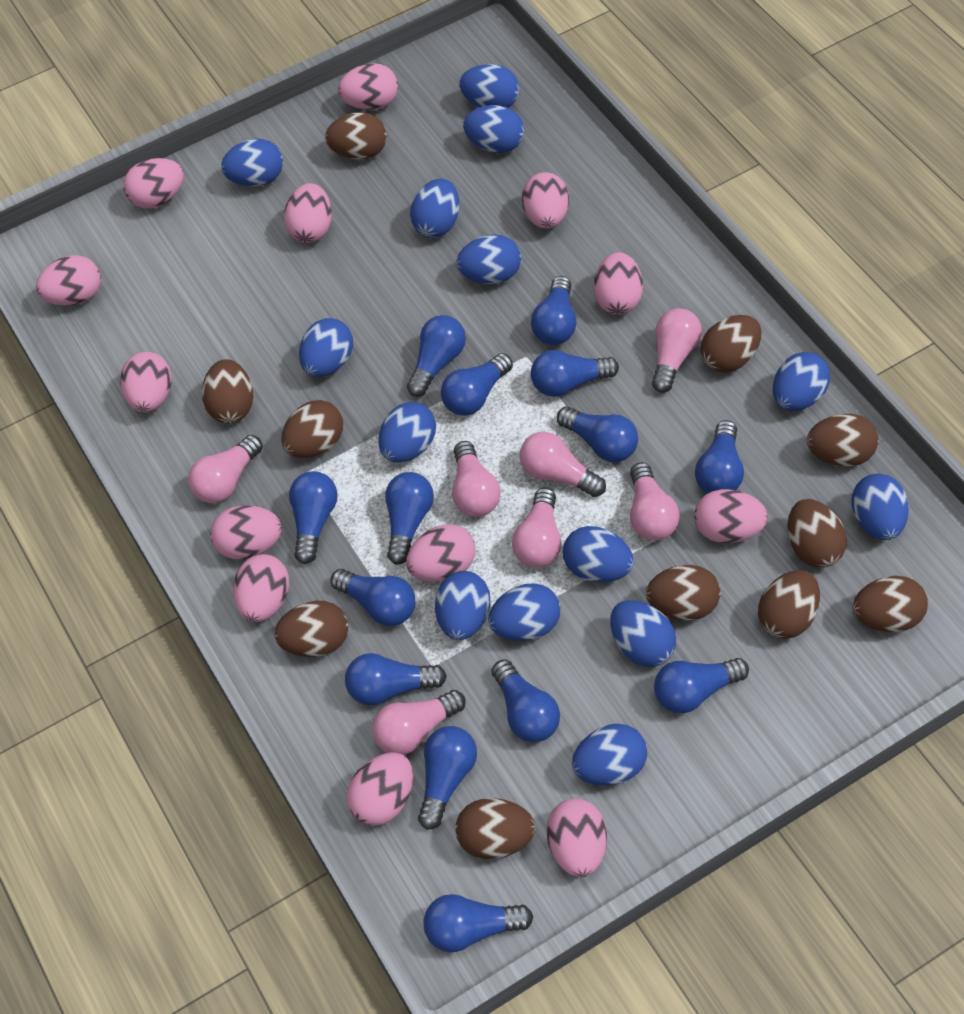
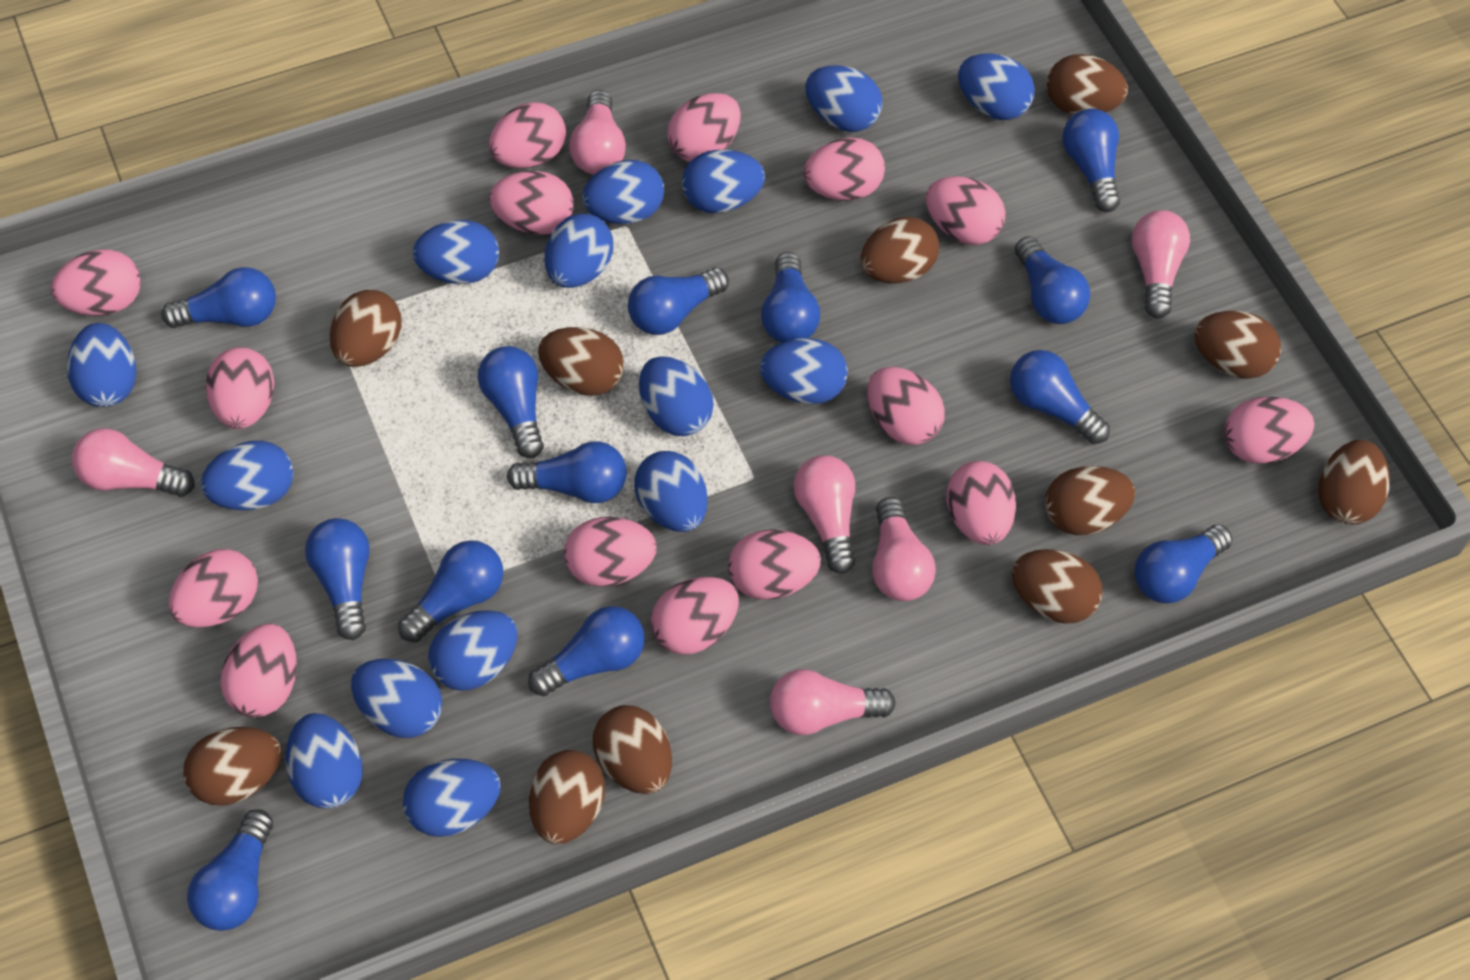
blue egg: 14 -> 15
blue light bulb: 14 -> 13
pink egg: 13 -> 15
pink light bulb: 7 -> 6

